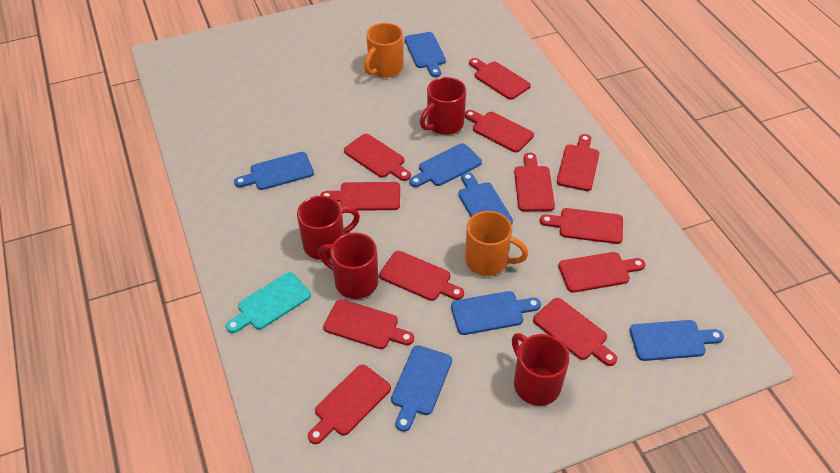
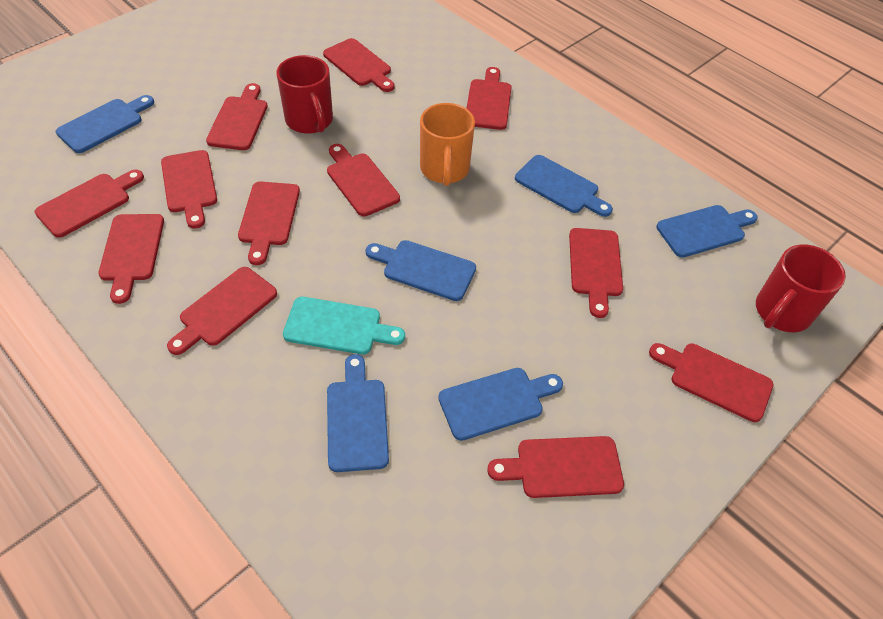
blue cutting board: 7 -> 6
orange mug: 2 -> 1
red mug: 4 -> 2

